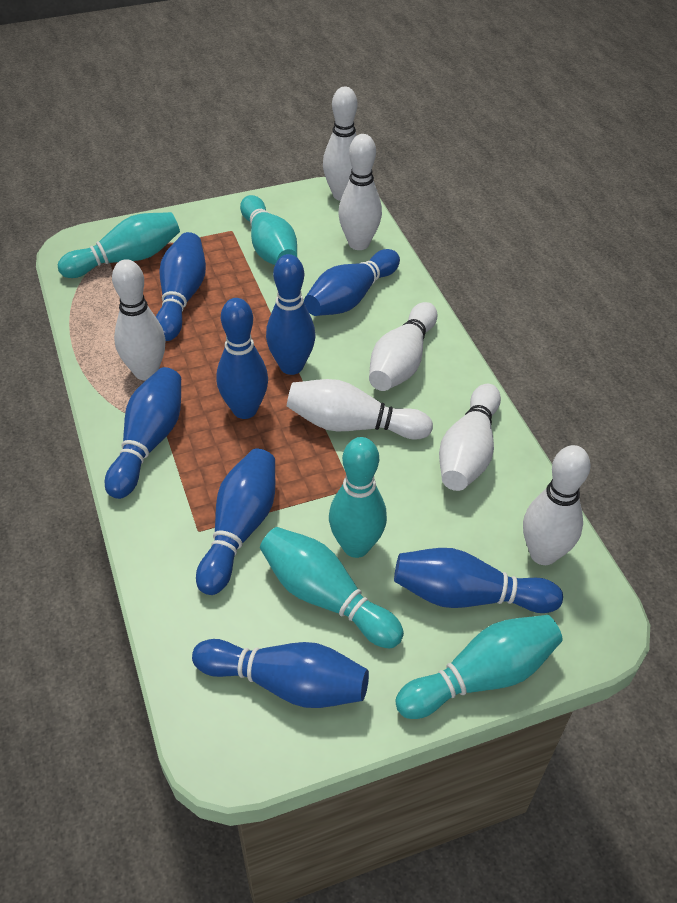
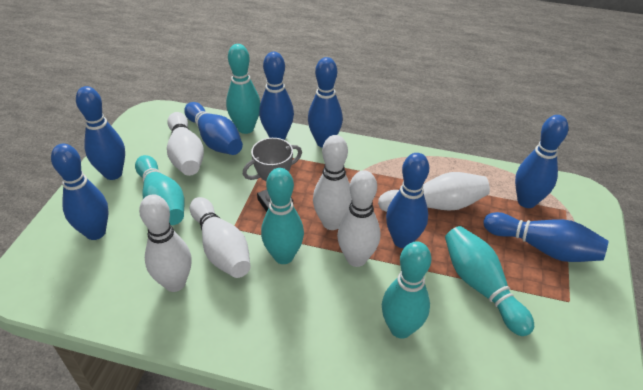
grey trophy: 0 -> 1
white bowling pin: 7 -> 6

